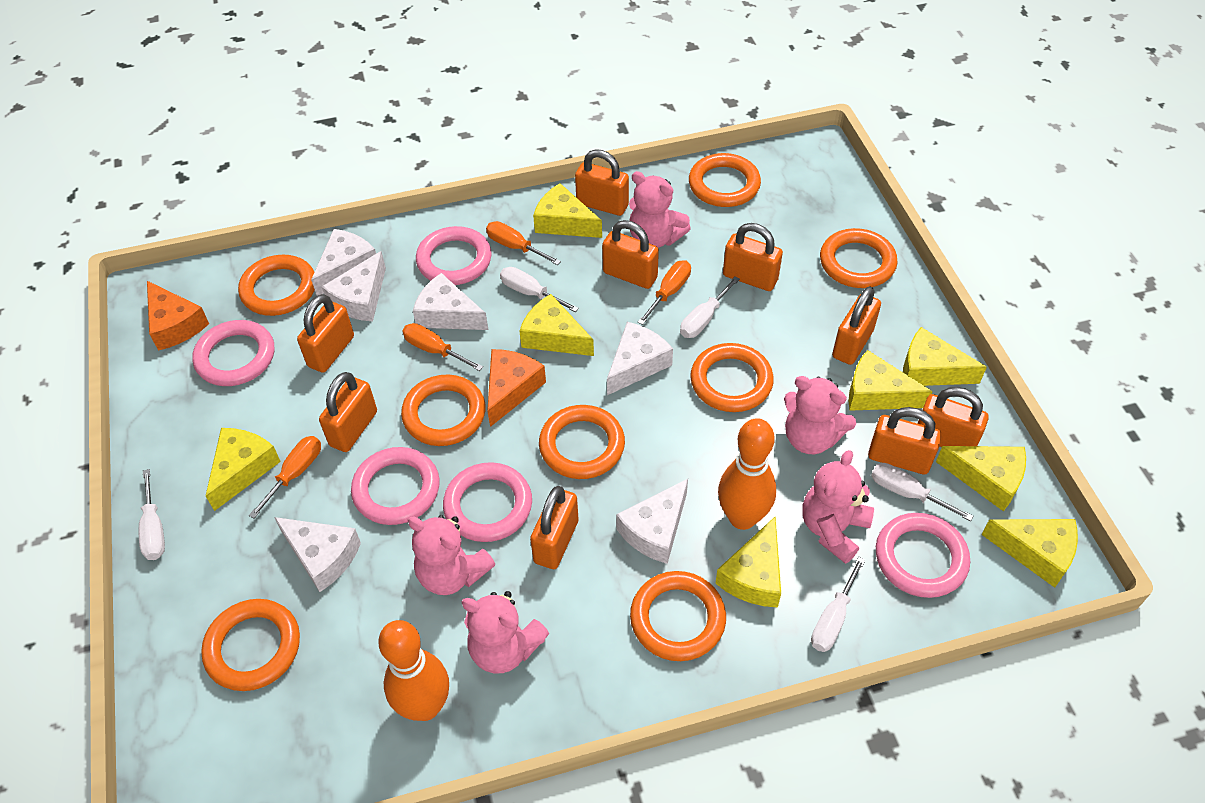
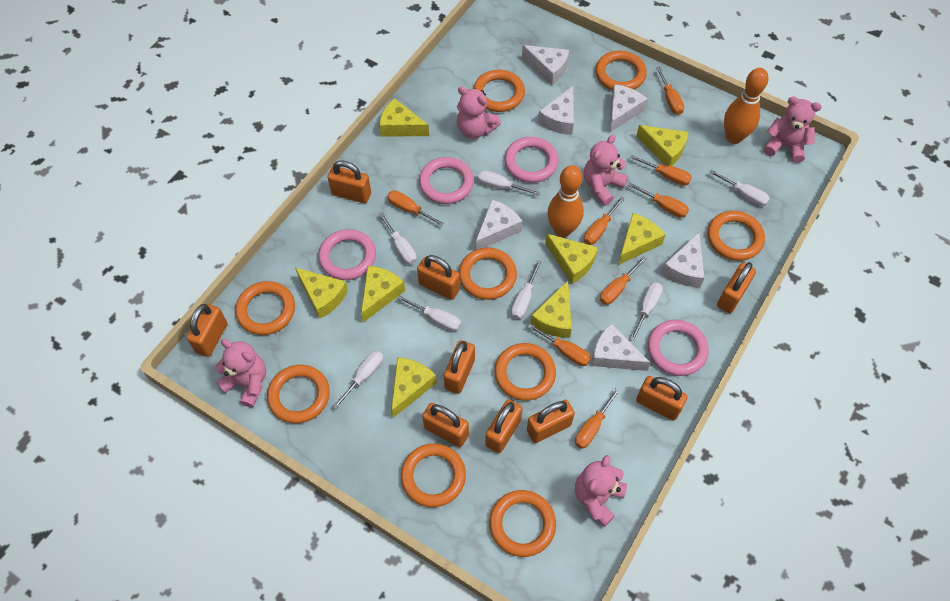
orange cheese: 2 -> 0
orange ring: 8 -> 9
orange screwdriver: 4 -> 8
pink ring: 5 -> 4
white screwdriver: 5 -> 7

